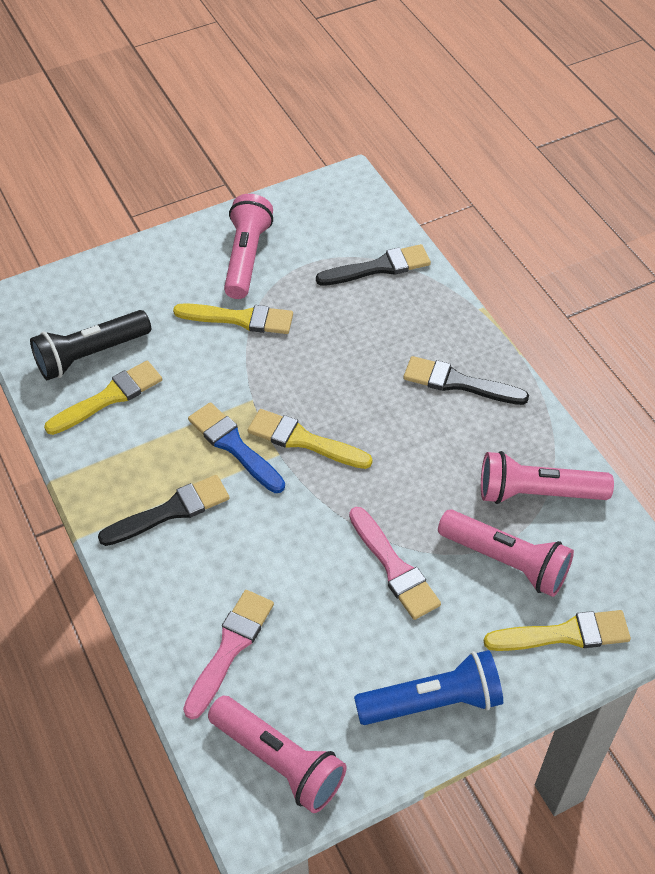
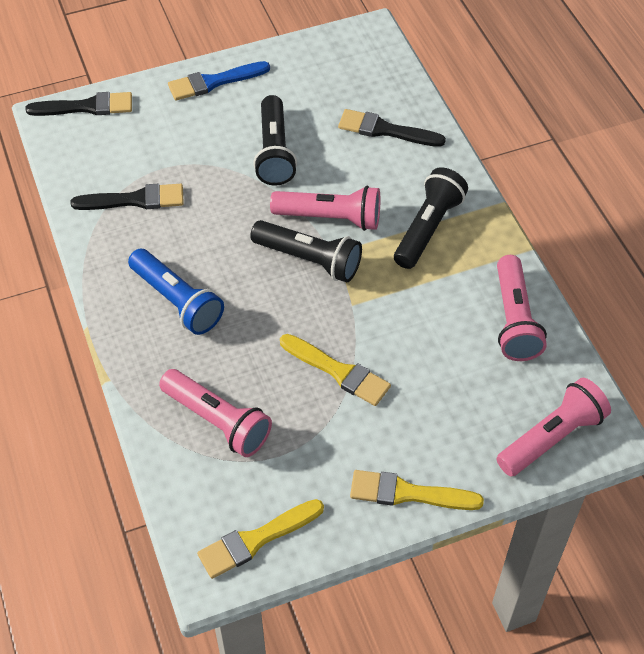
black flashlight: 1 -> 3
pink brush: 2 -> 0
yellow brush: 4 -> 3

